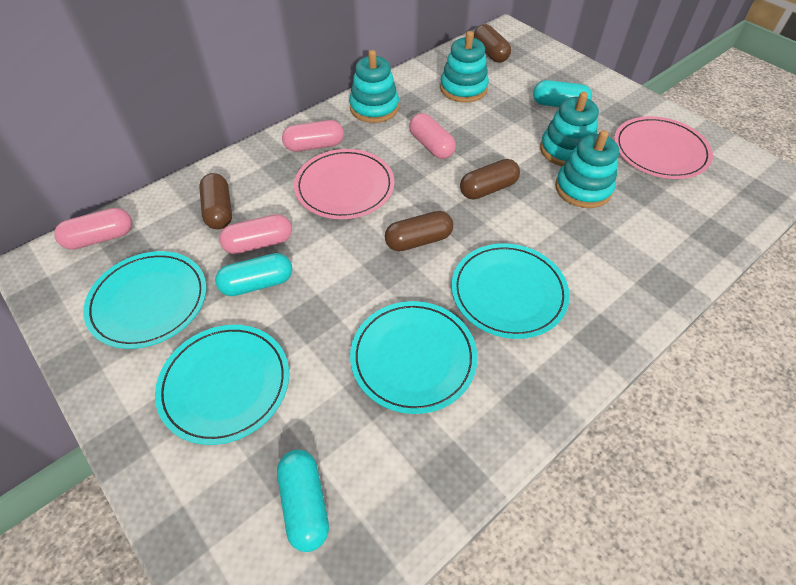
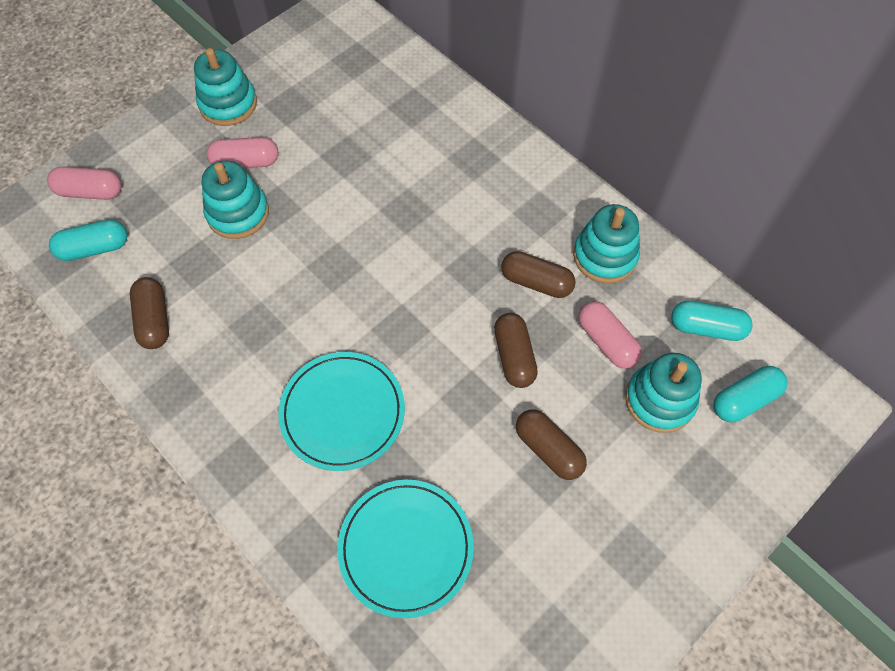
pink capsule: 4 -> 3
pink plate: 2 -> 0
turquoise plate: 4 -> 2

